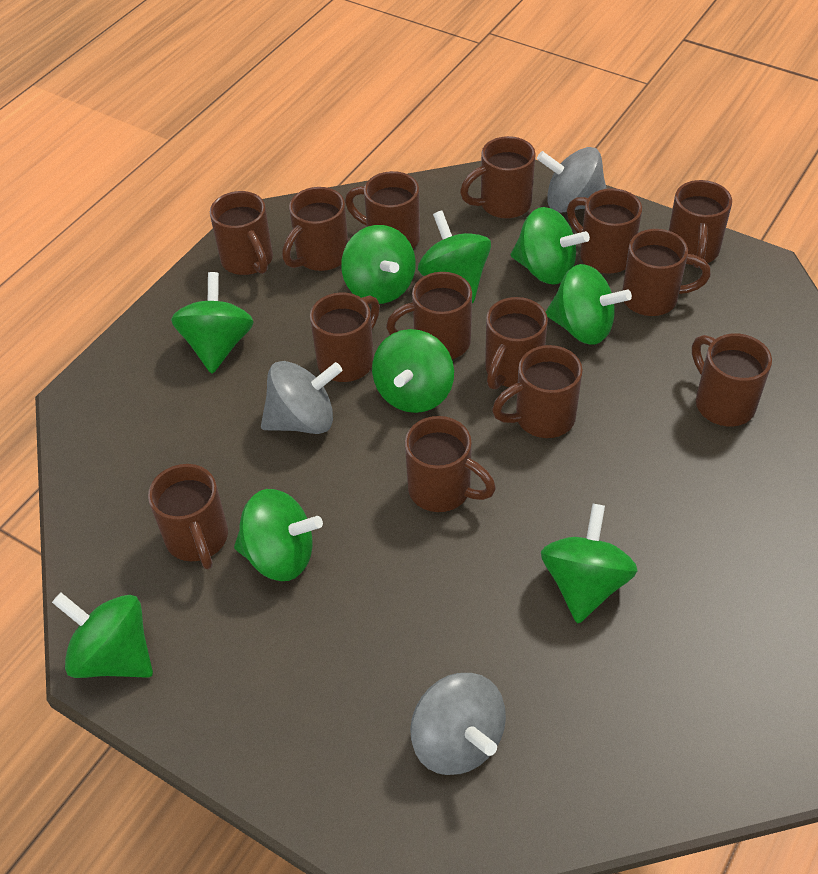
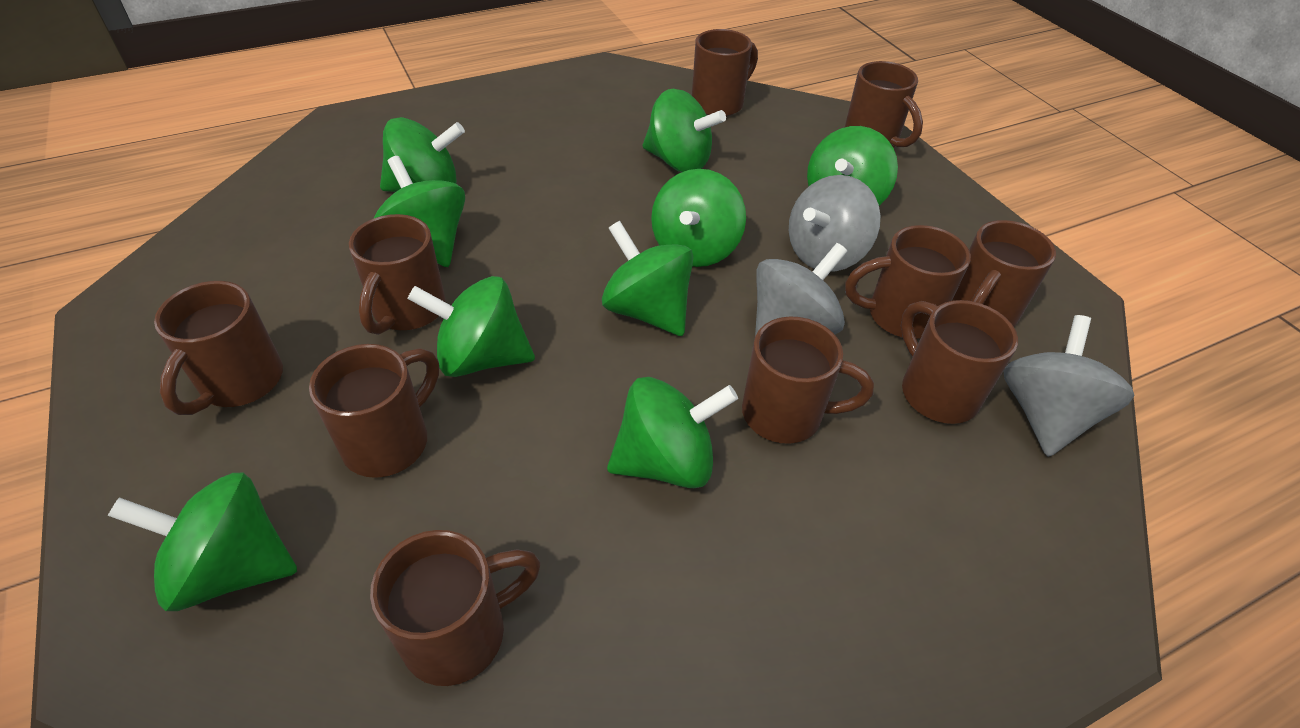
brown mug: 14 -> 10

